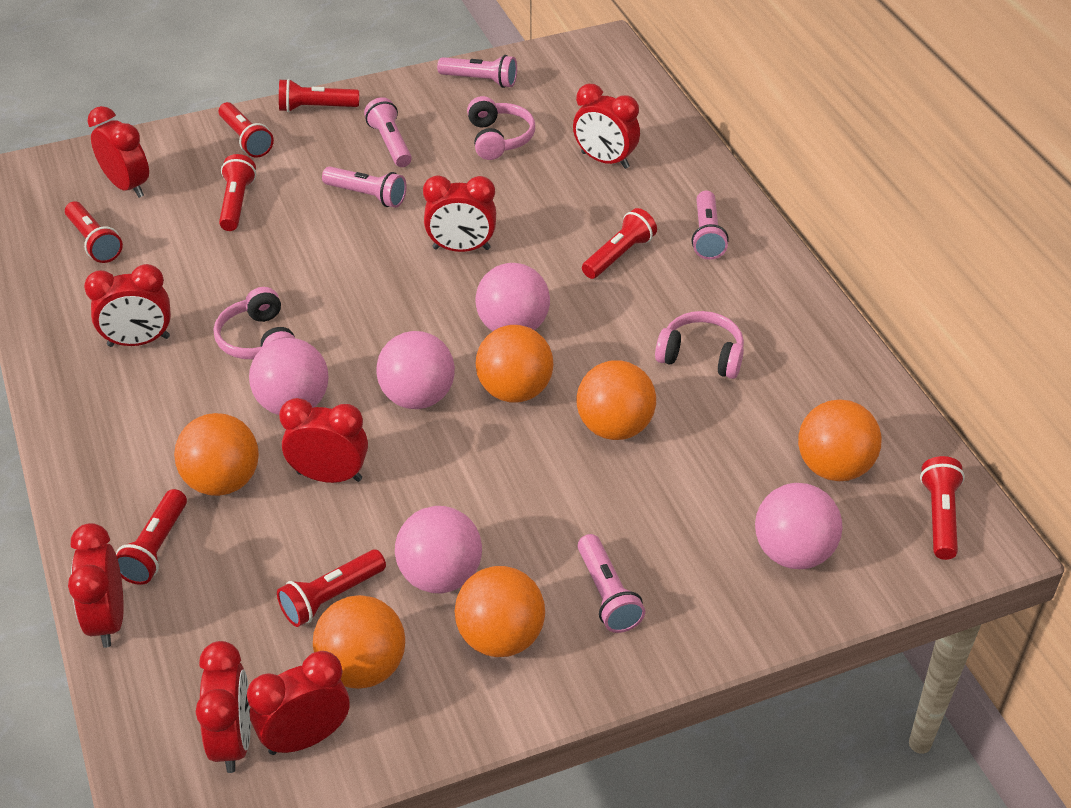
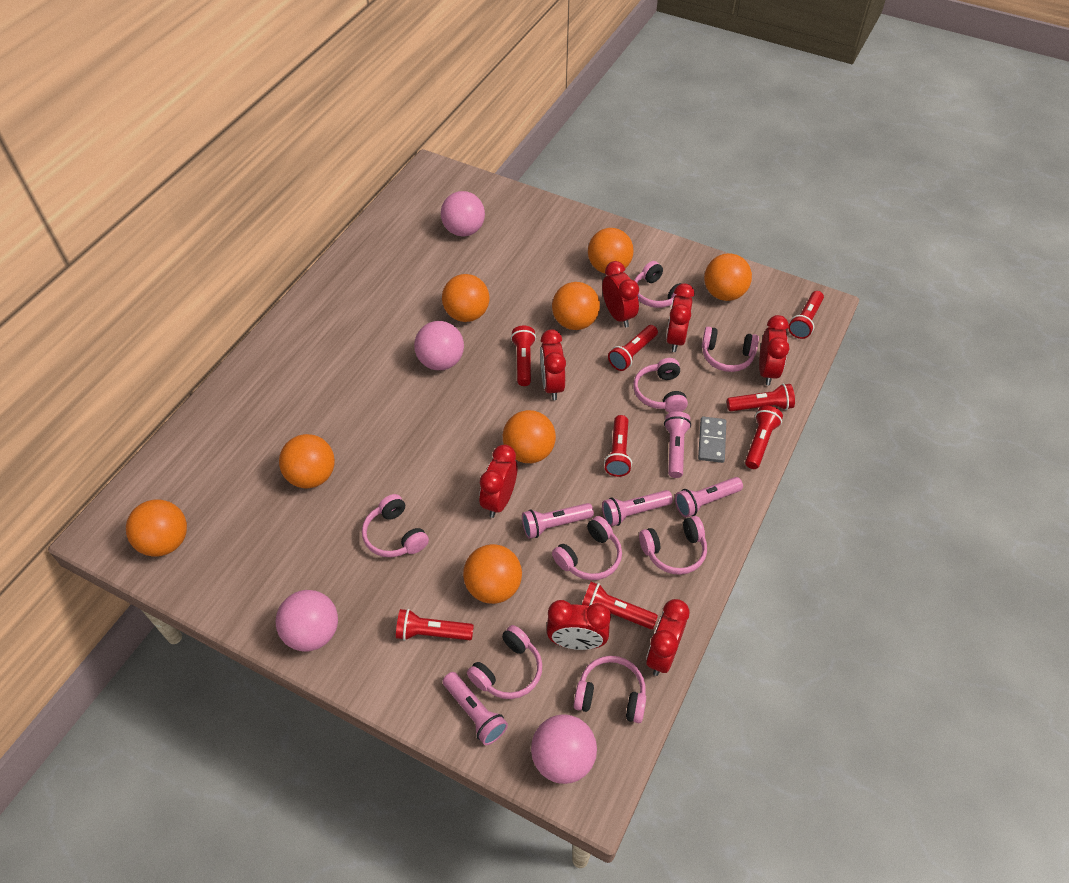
grey domino: 0 -> 1
orange ball: 6 -> 8
pink ball: 5 -> 4
pink headphones: 3 -> 8
red clock: 8 -> 7

